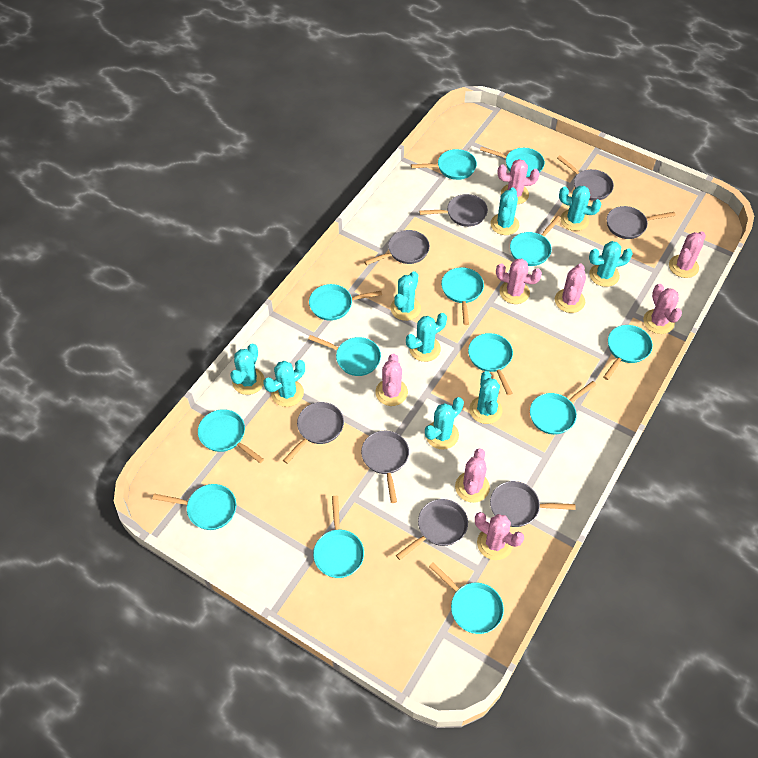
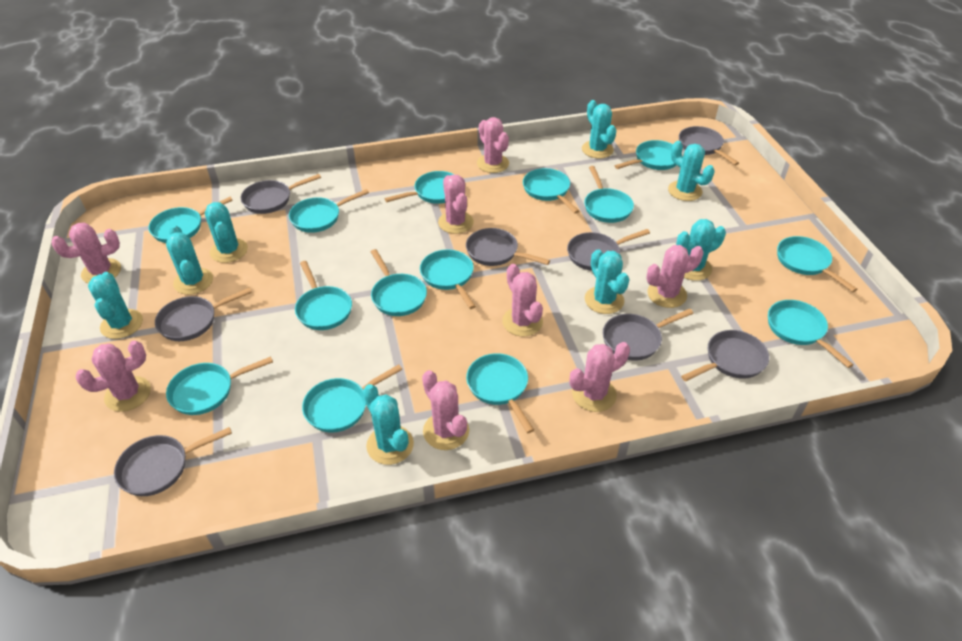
turquoise cactus: 9 -> 8
turquoise pan: 13 -> 14

